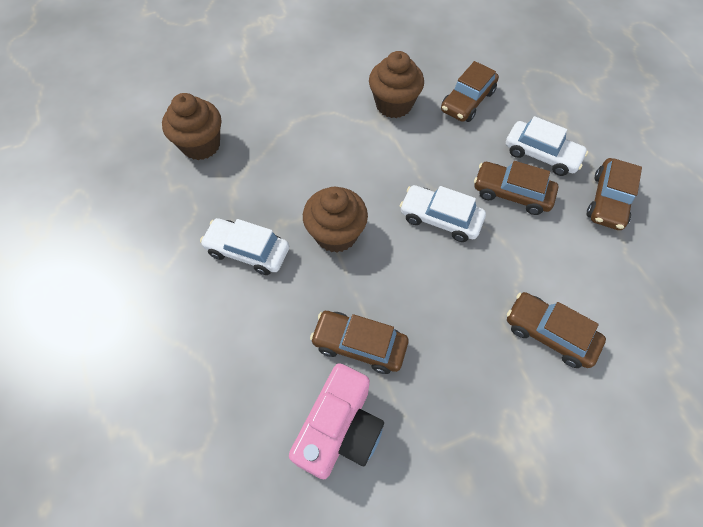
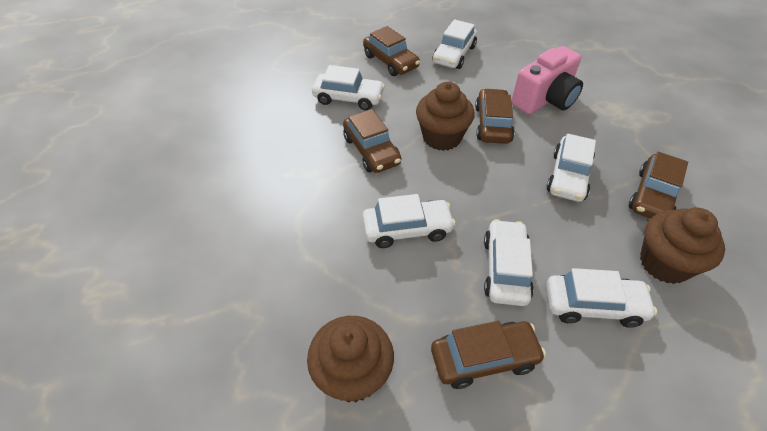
white car: 3 -> 6

